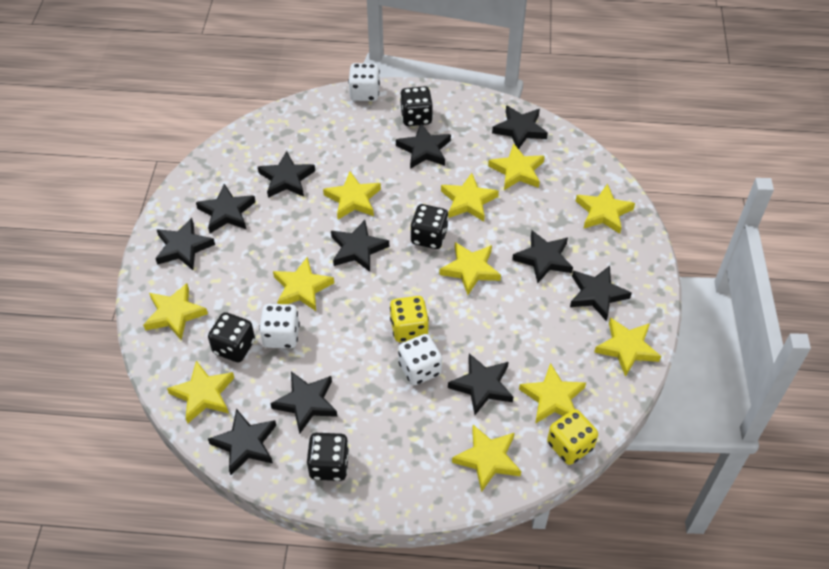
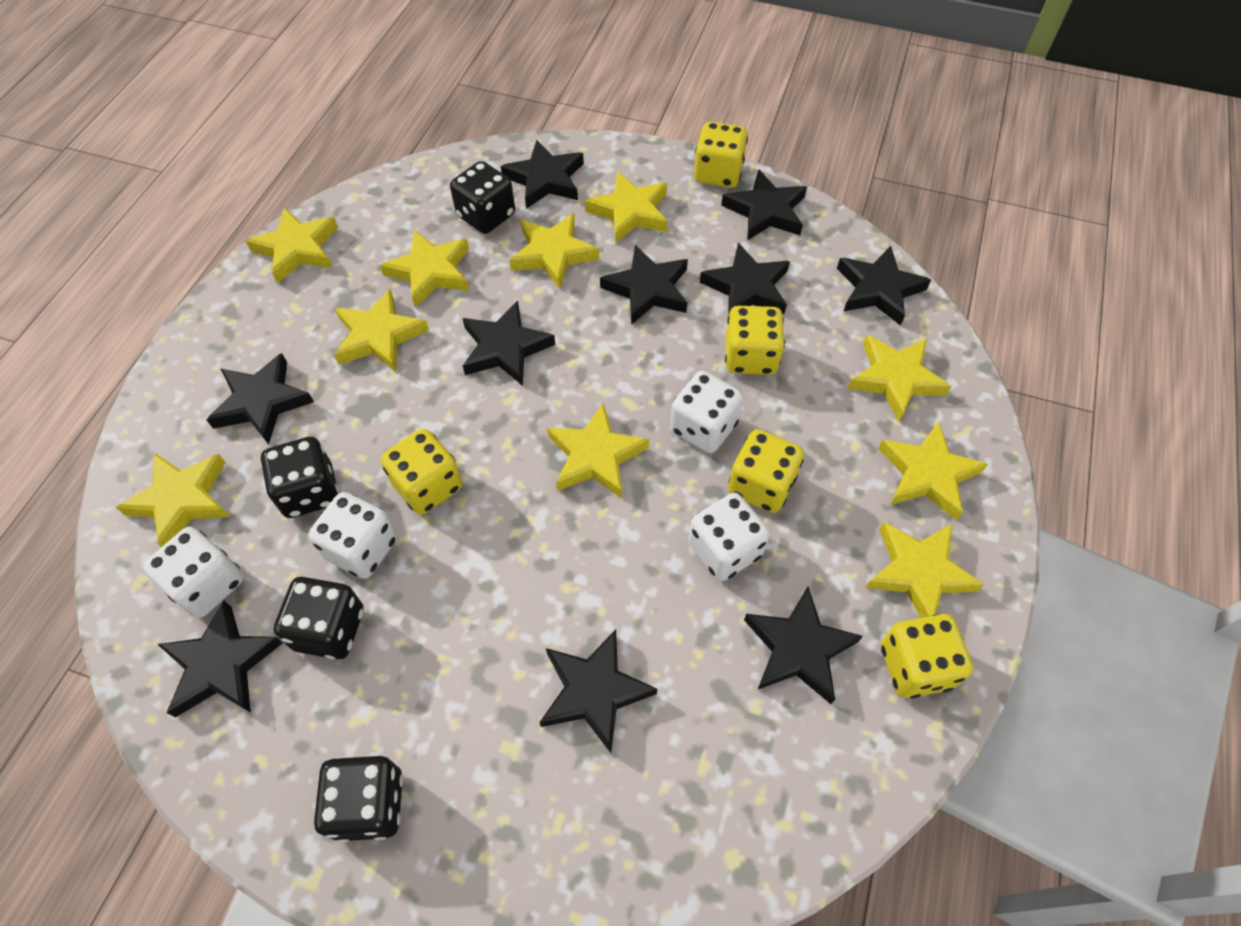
black star: 11 -> 10
white dice: 3 -> 4
yellow dice: 2 -> 5
yellow star: 11 -> 10

